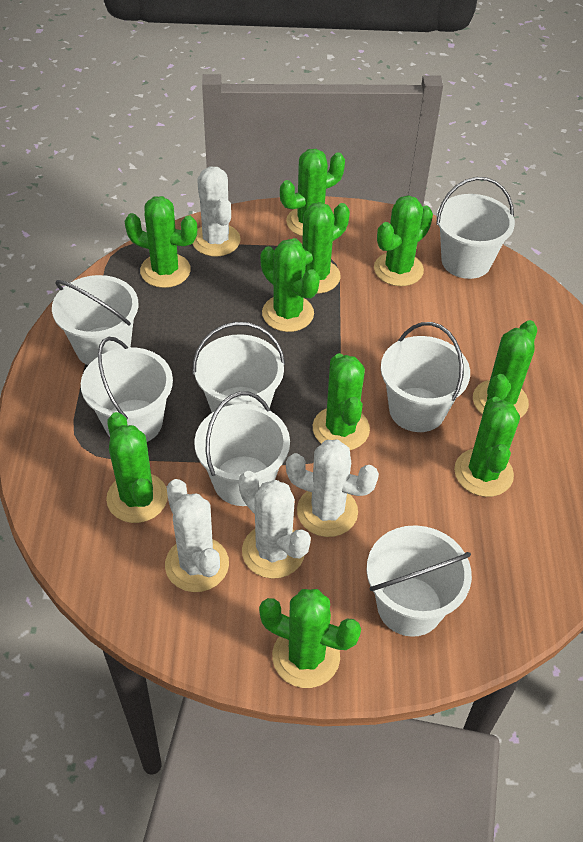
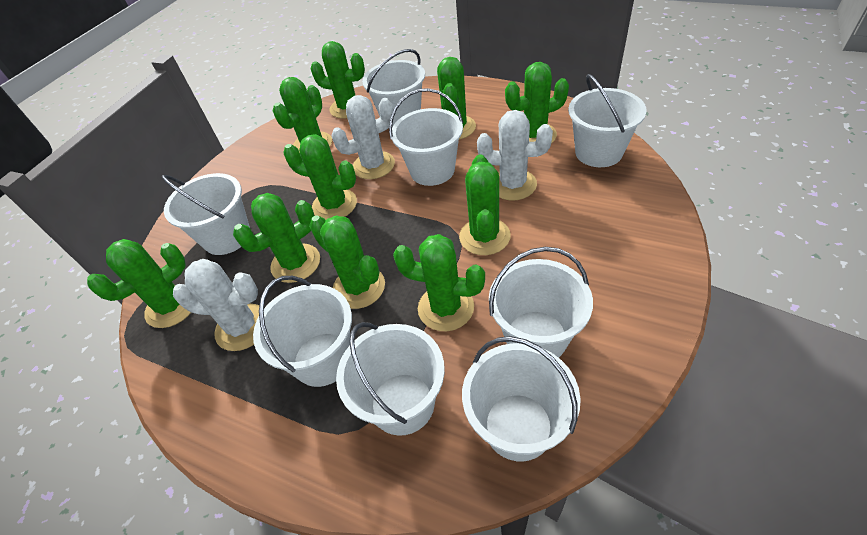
white bucket: 7 -> 8
white cactus: 4 -> 3

